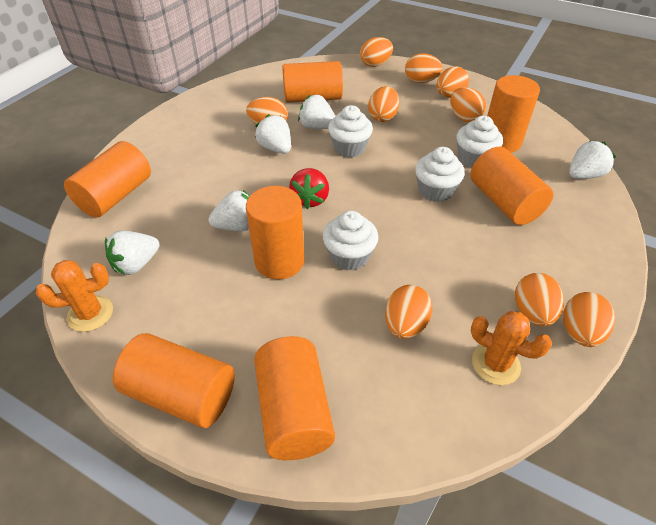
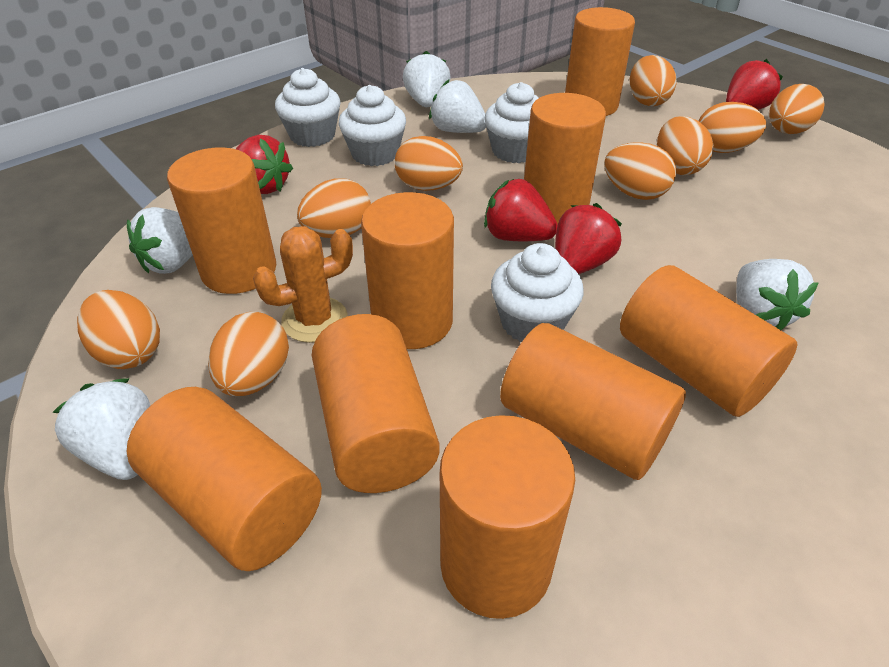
orange cactus: 2 -> 1
orange cylinder: 7 -> 9
red strawberry: 1 -> 4

